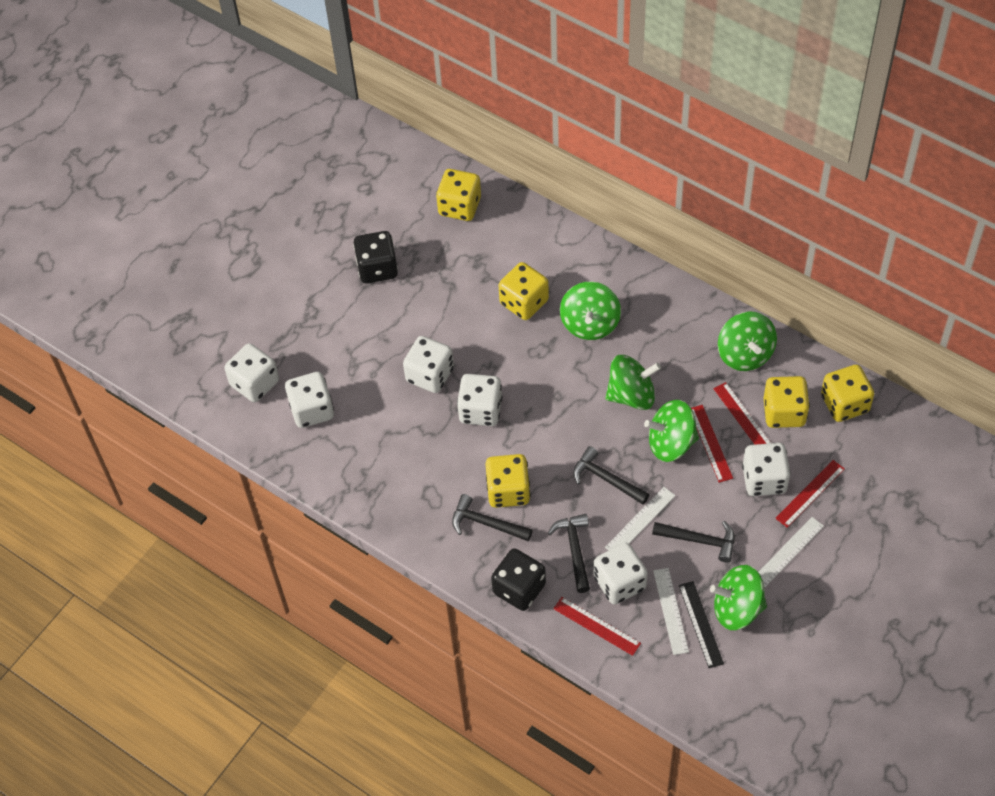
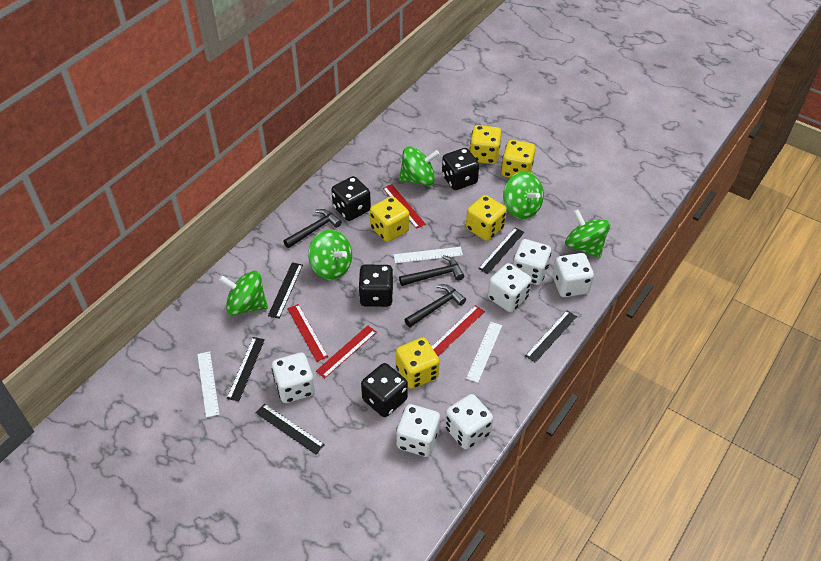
black dice: 2 -> 4
black hammer: 4 -> 3
black ruler: 1 -> 5

